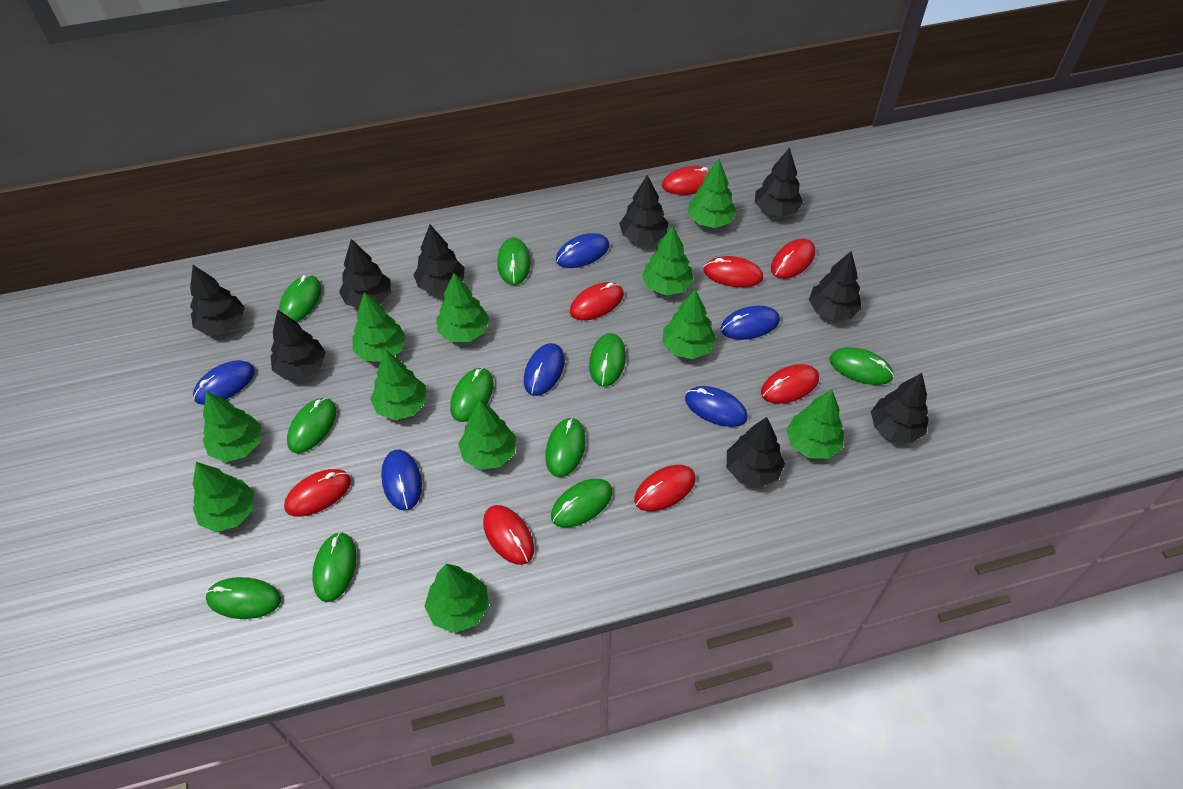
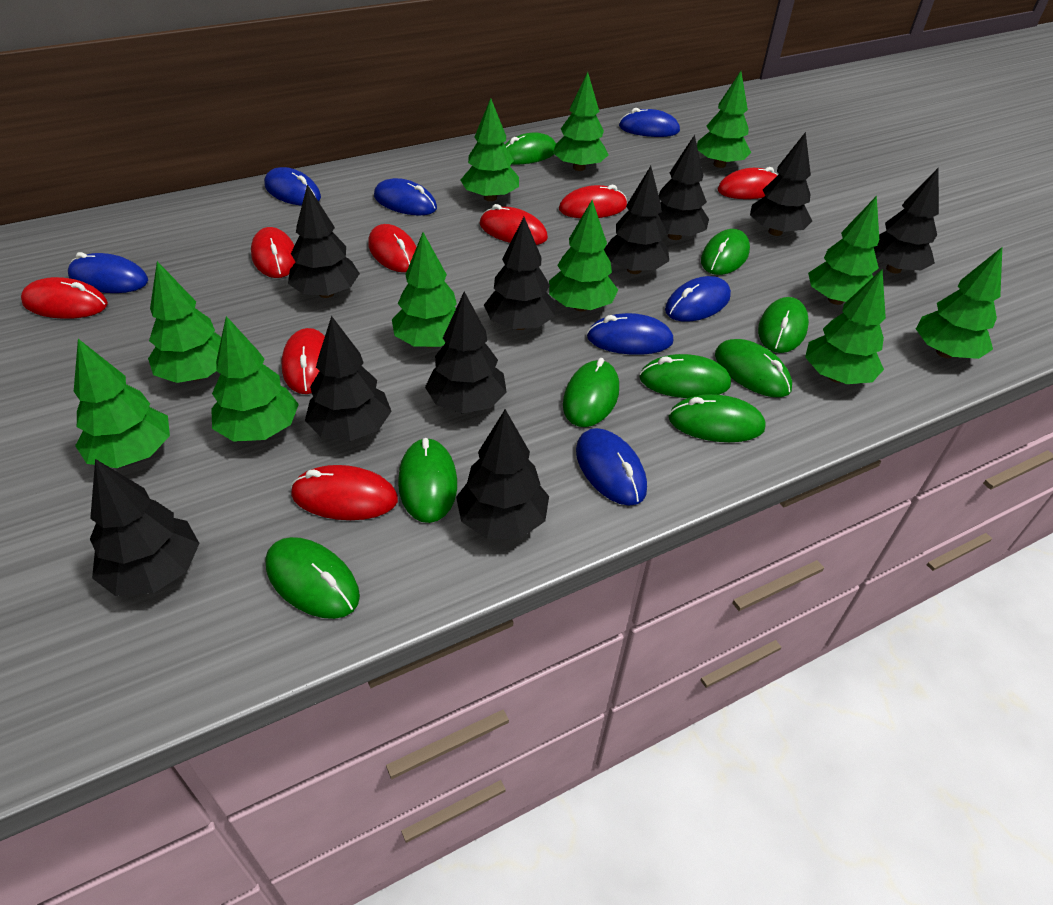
black tree: 9 -> 10
blue mouse: 6 -> 7
green mouse: 10 -> 9

